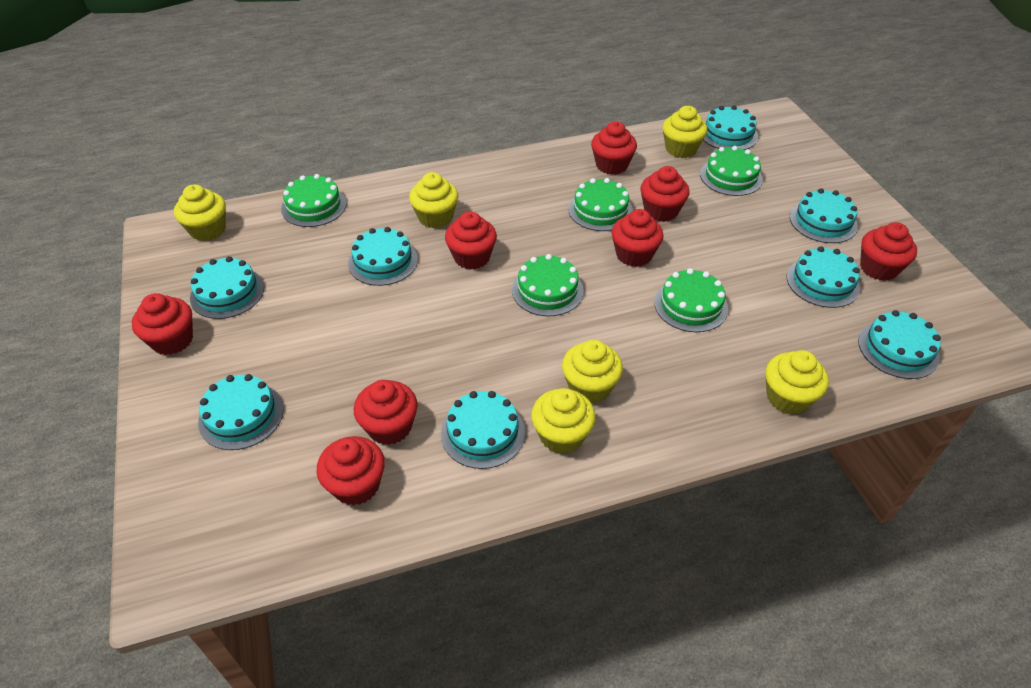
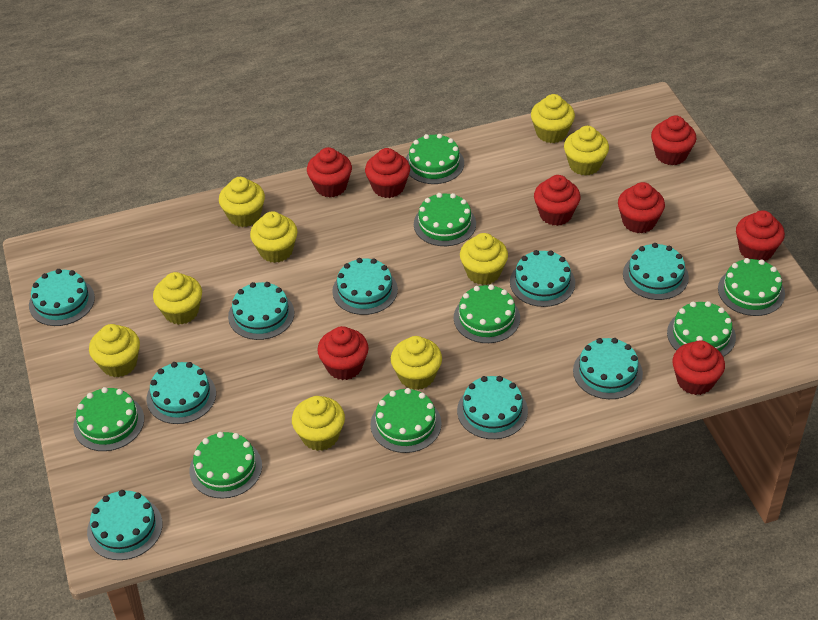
green cake: 5 -> 8
turquoise cake: 8 -> 9
yellow cupcake: 6 -> 9

